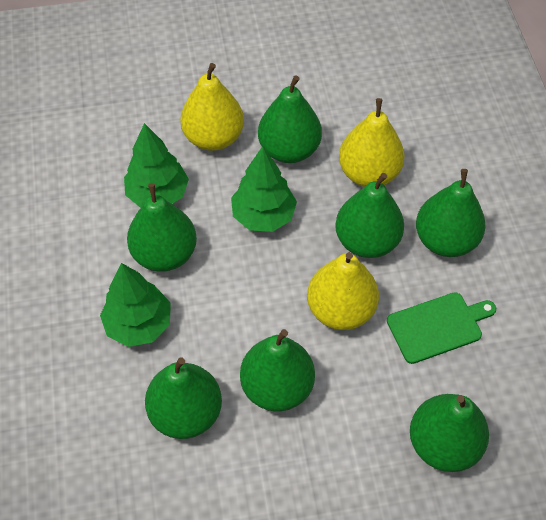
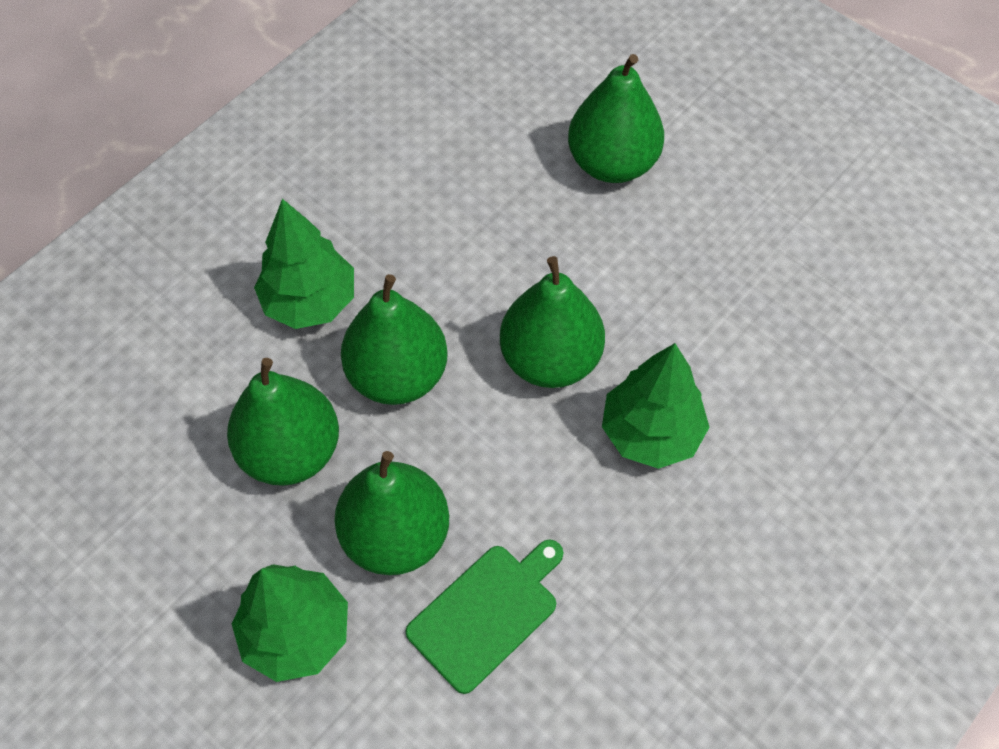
green pear: 7 -> 5
yellow pear: 3 -> 0

